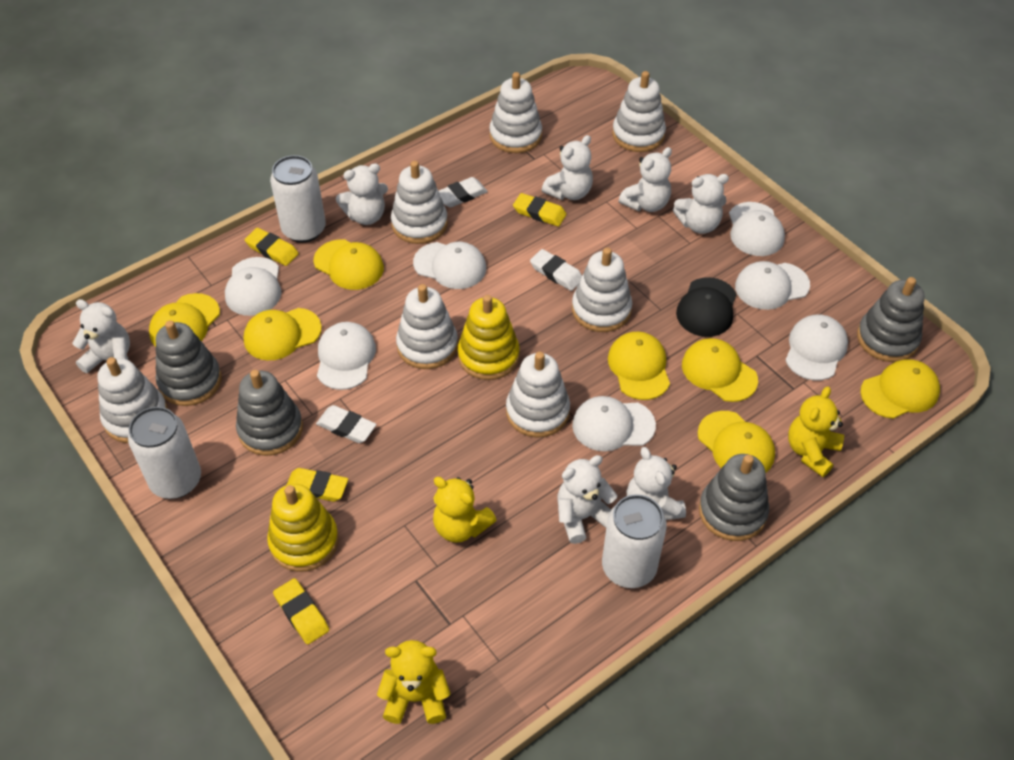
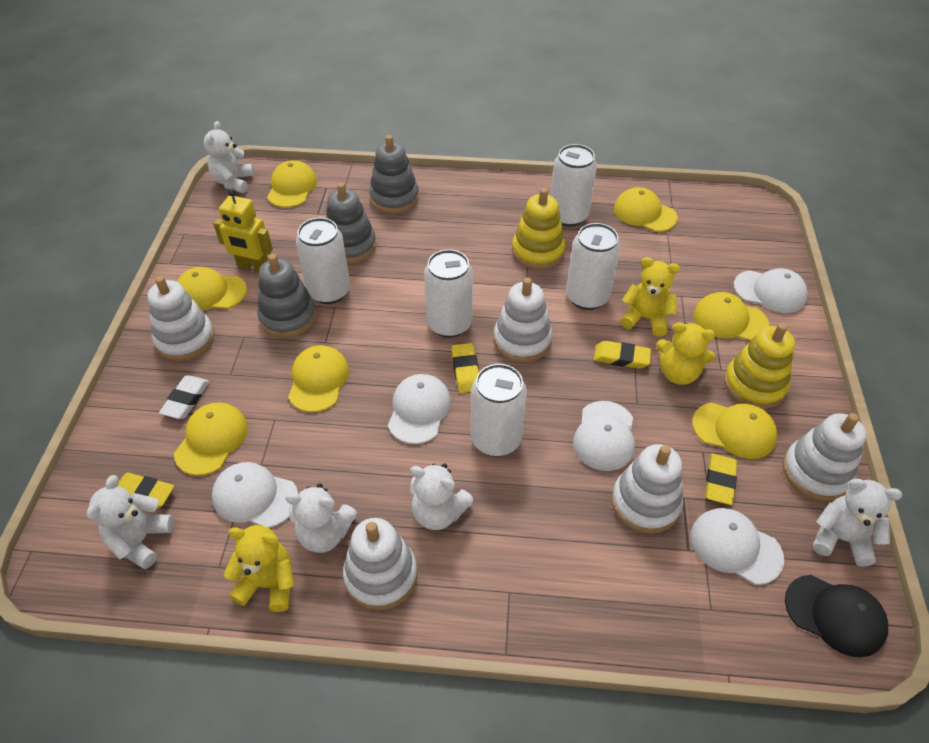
grey stacking toy: 4 -> 3
white can: 3 -> 5
white cap: 7 -> 5
white eraser: 3 -> 1
white stacking toy: 7 -> 5
white teddy bear: 7 -> 5
yellow robot: 0 -> 1

